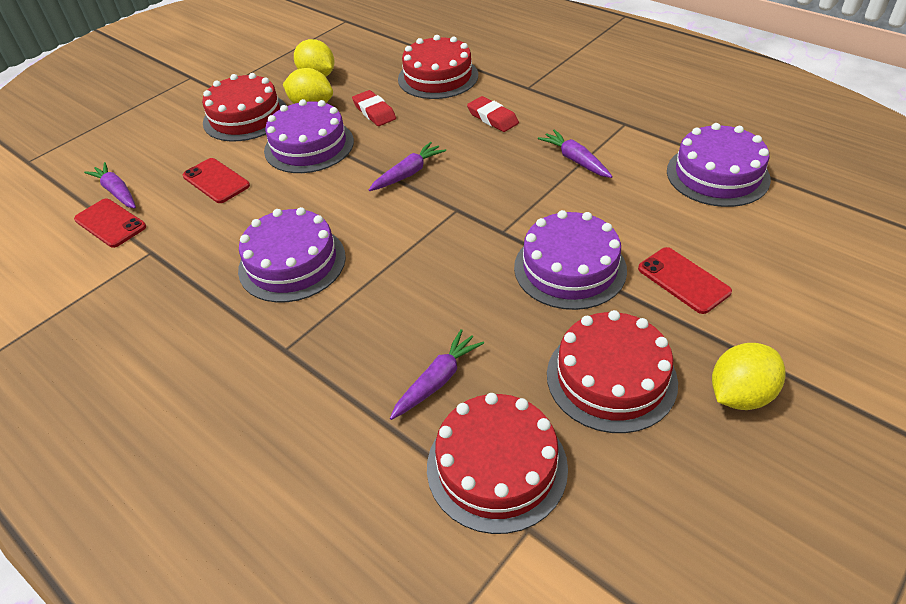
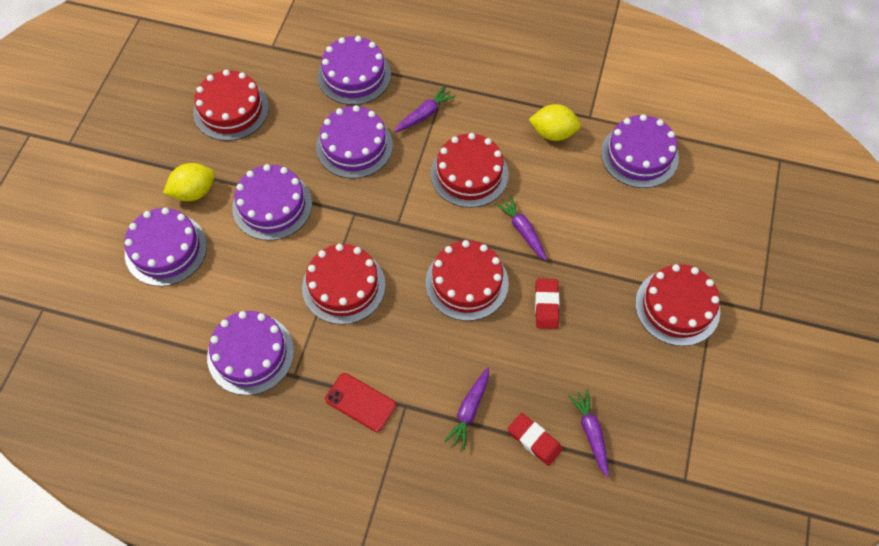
purple cake: 4 -> 6
red cake: 4 -> 5
red phone: 3 -> 1
yellow lemon: 3 -> 2

